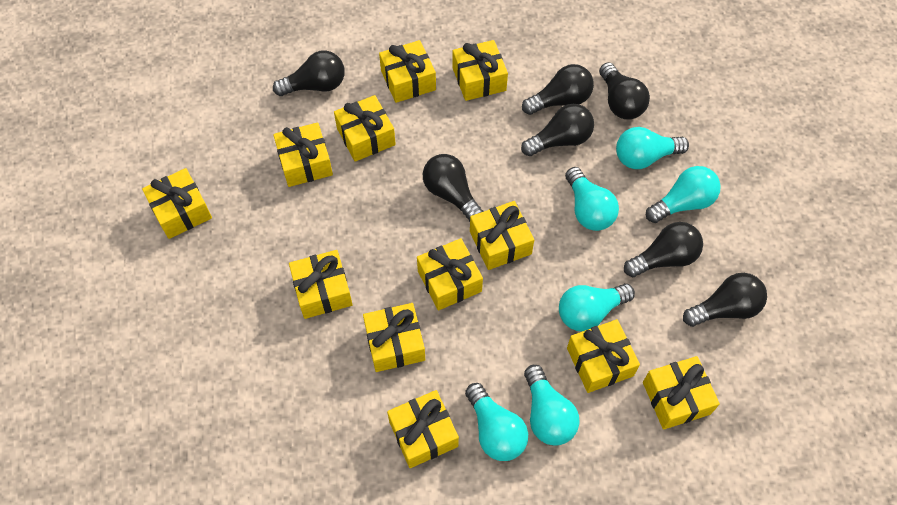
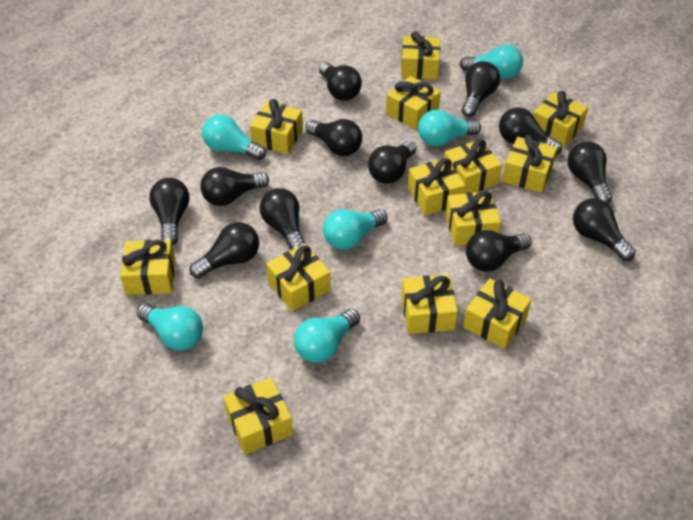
black light bulb: 7 -> 12
yellow gift: 12 -> 13

